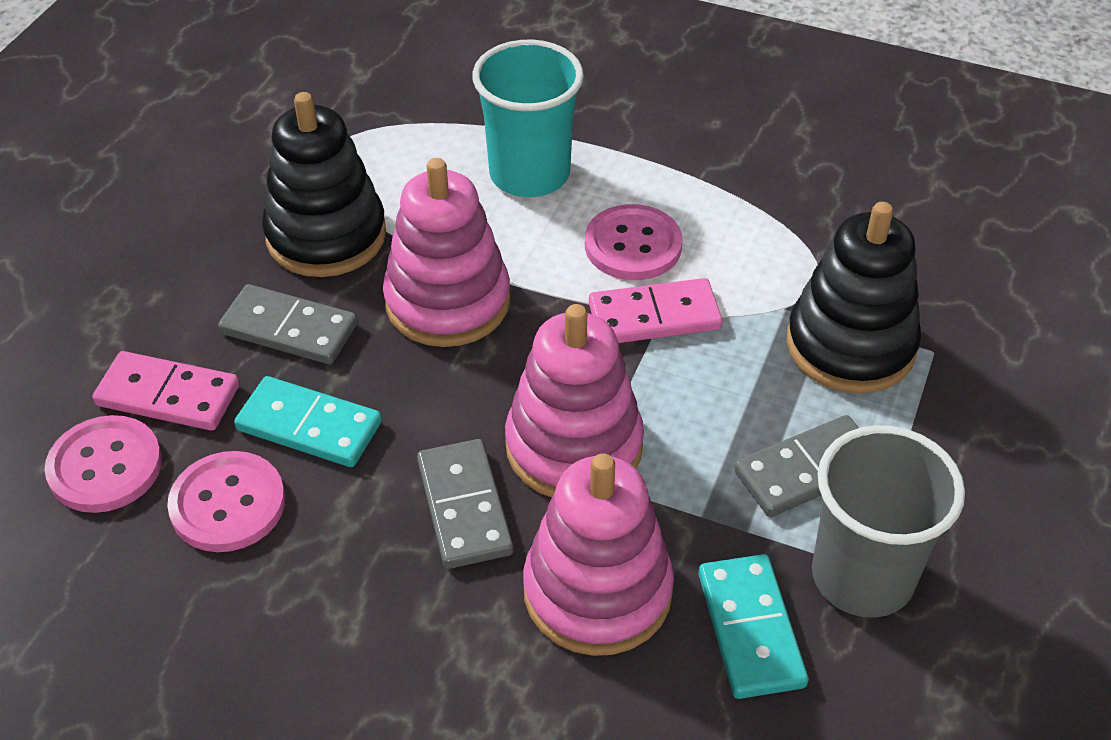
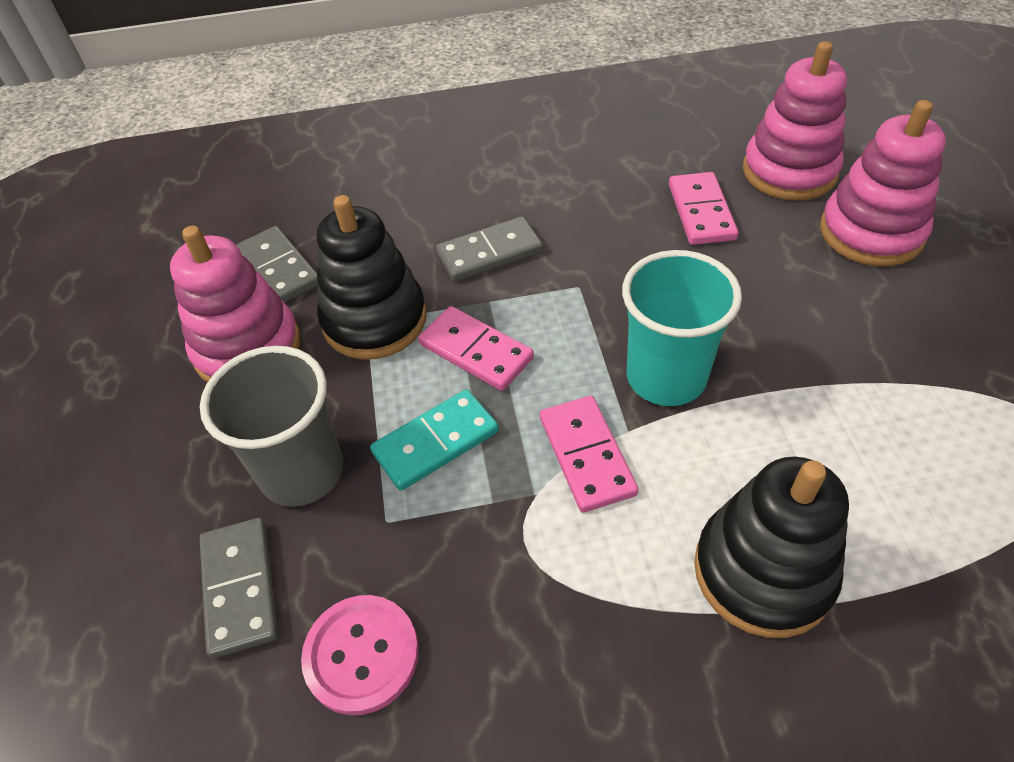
pink button: 3 -> 1
pink domino: 2 -> 3
turquoise domino: 2 -> 1

